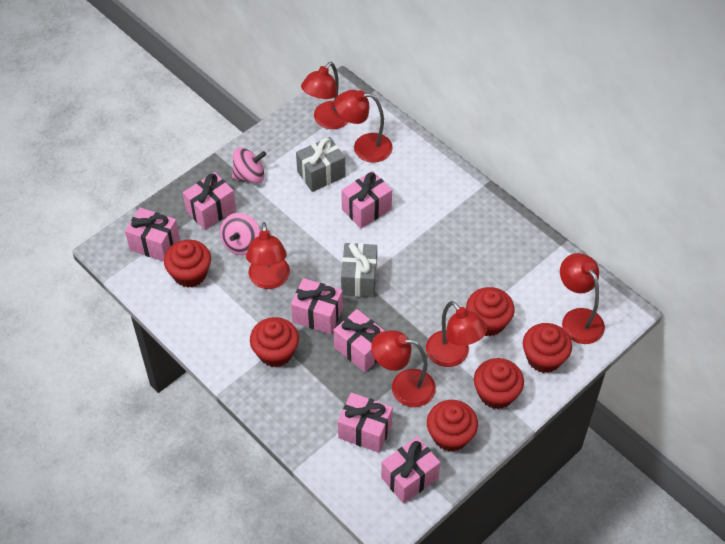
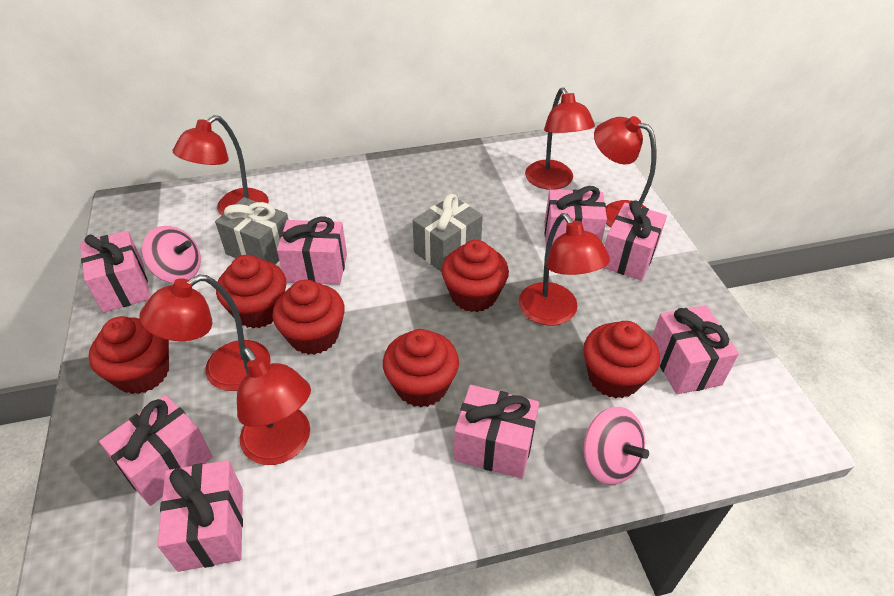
pink gift: 7 -> 8

